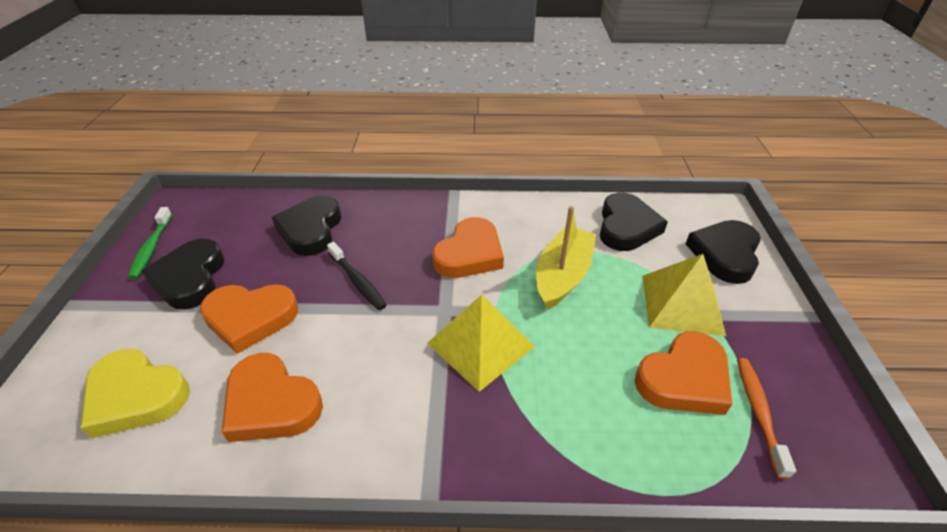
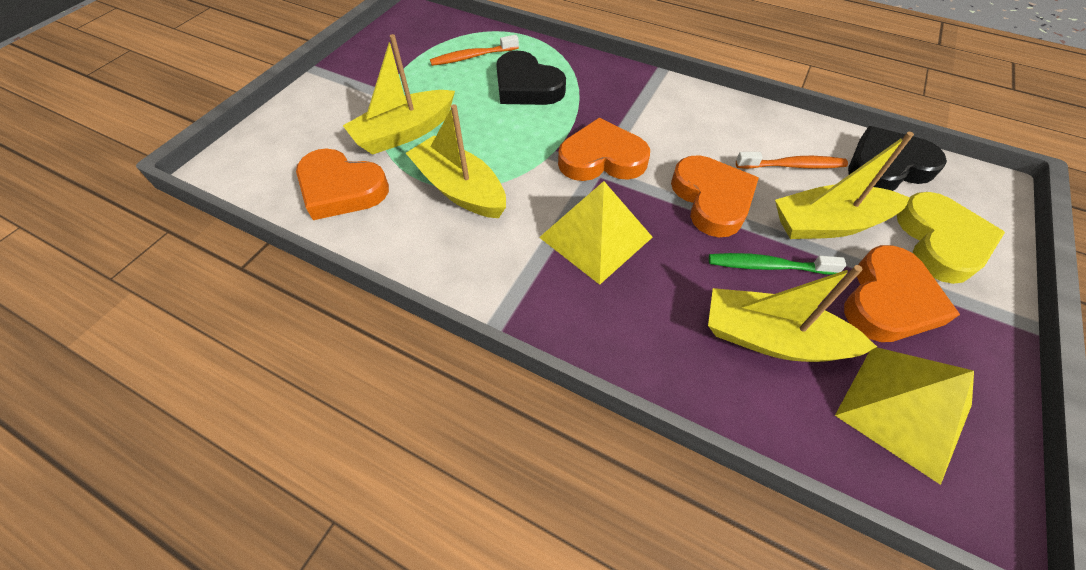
black heart: 4 -> 2
black toothbrush: 1 -> 0
orange toothbrush: 1 -> 2
yellow boat: 1 -> 4

